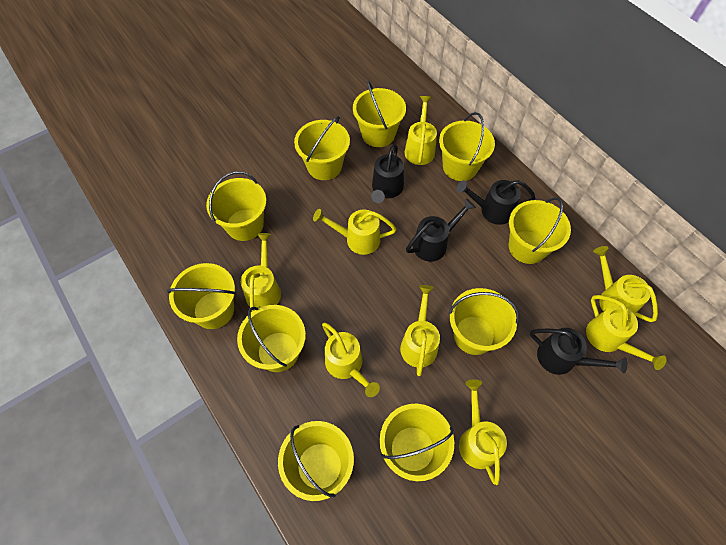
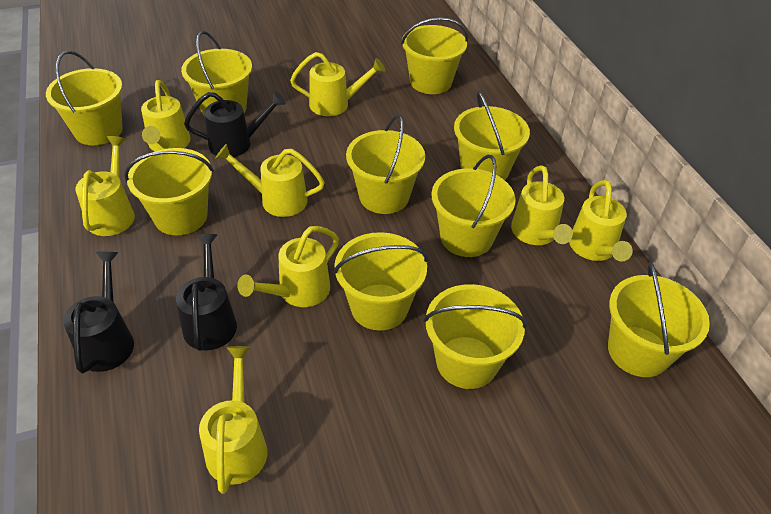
black watering can: 4 -> 3

